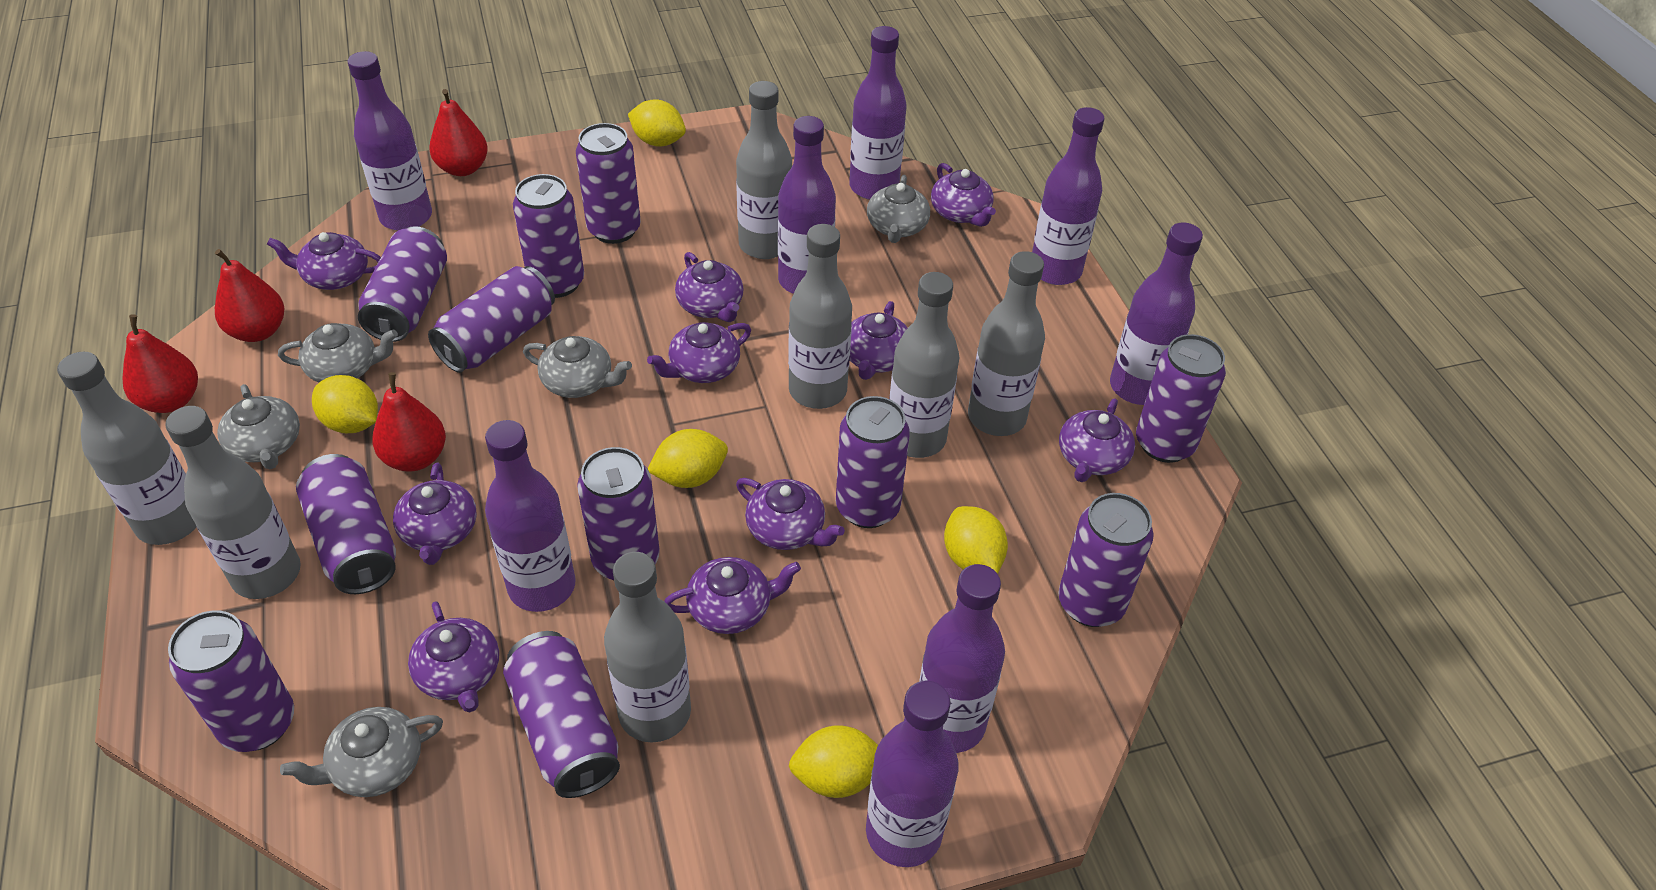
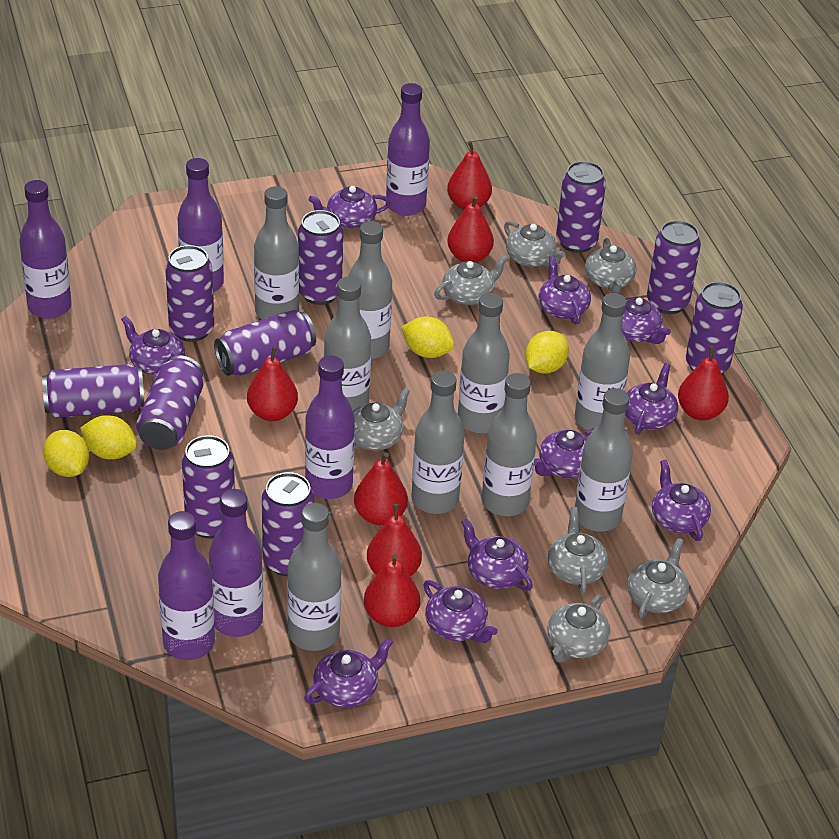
grey bottle: 7 -> 9
grey teapot: 5 -> 7
purple bottle: 8 -> 6
purple can: 11 -> 10
red pear: 4 -> 7
yellow lemon: 5 -> 4

